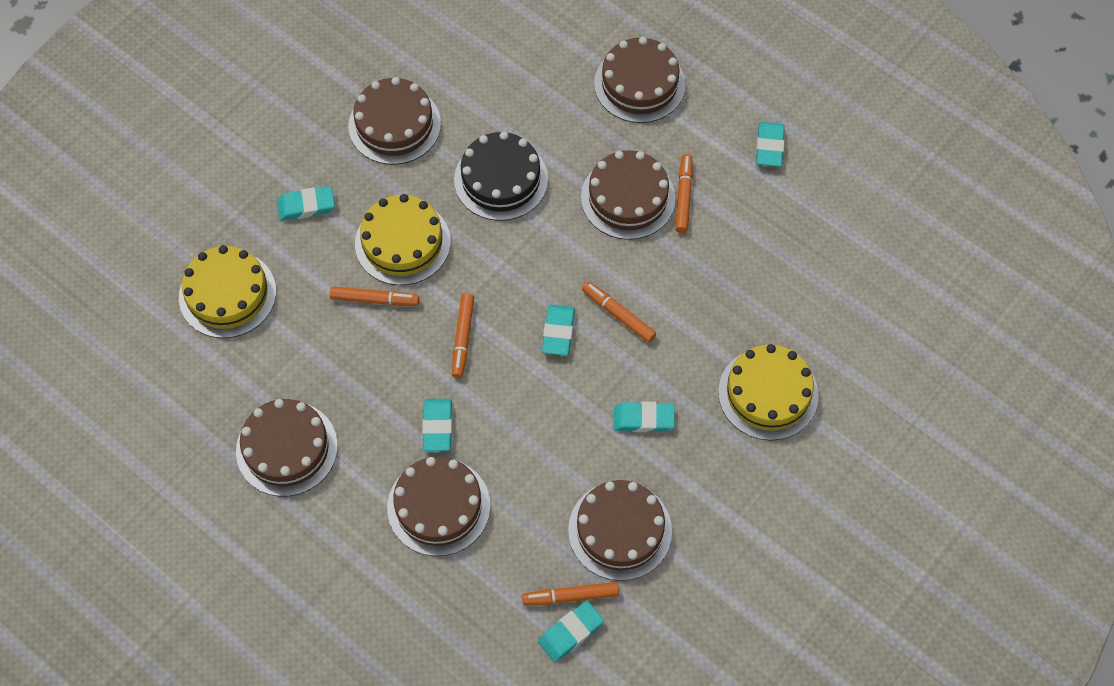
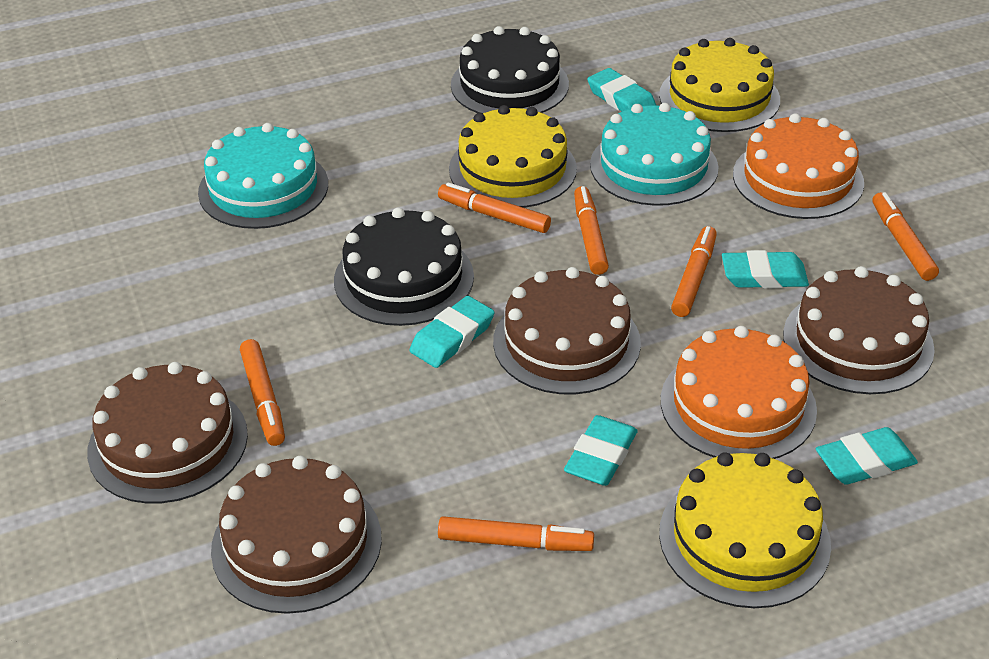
black cake: 1 -> 2
brown cake: 6 -> 4
orange cake: 0 -> 2
orange marker: 5 -> 6
turquoise cake: 0 -> 2
turquoise eraser: 6 -> 5

